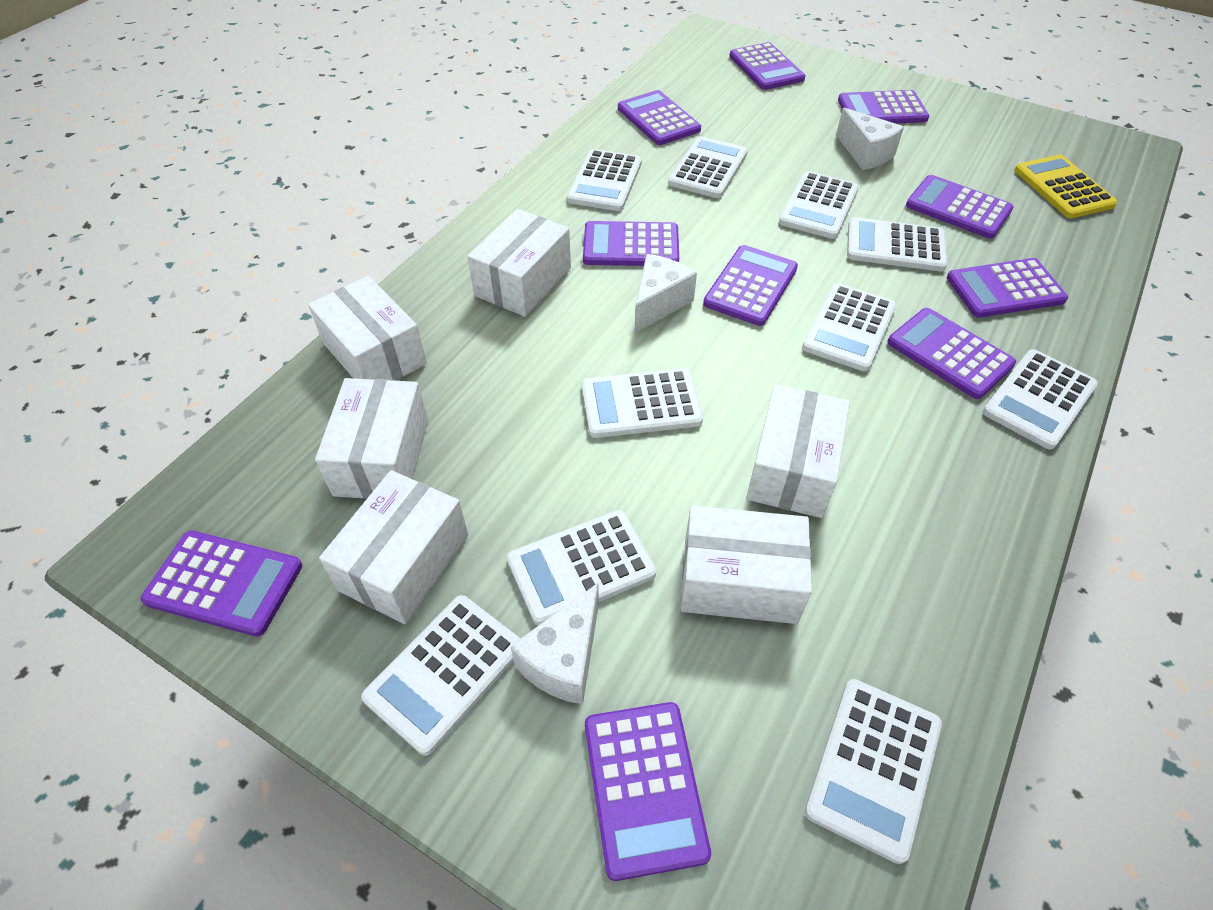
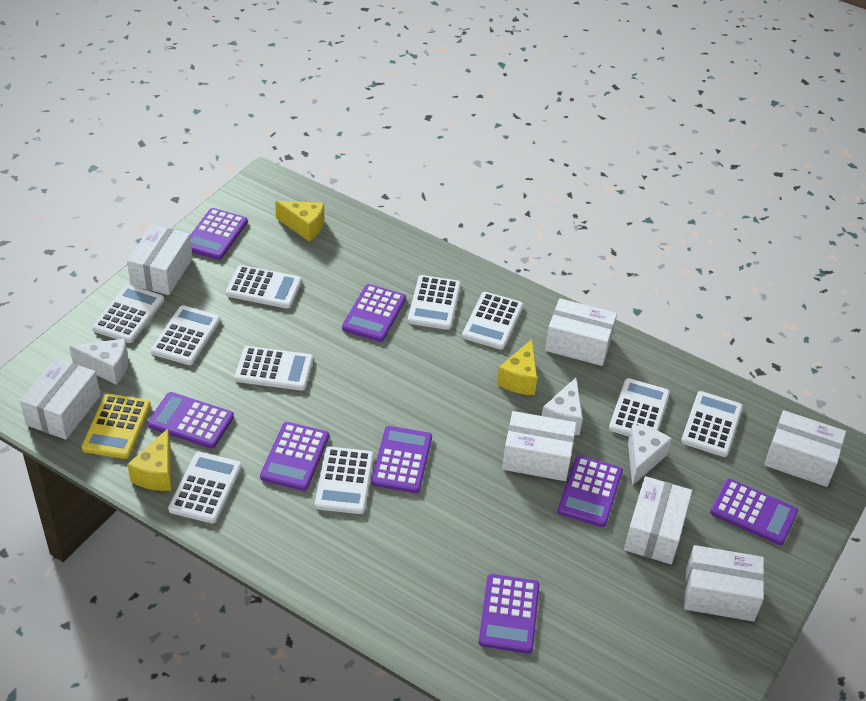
purple calculator: 10 -> 8
white box: 6 -> 7
yellow cheese: 0 -> 3

